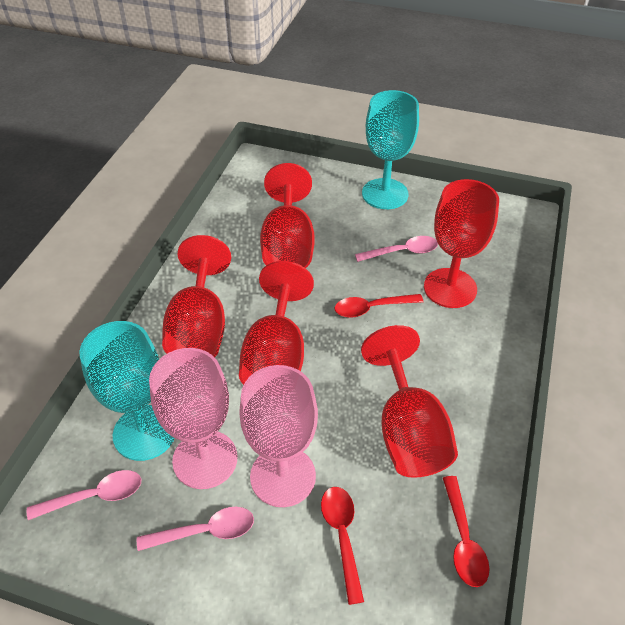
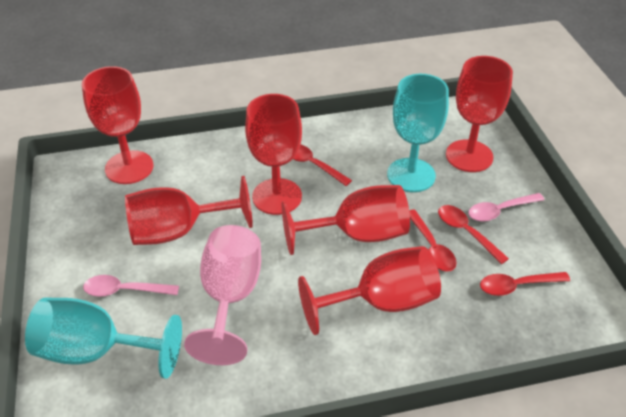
pink goblet: 2 -> 1
pink spoon: 3 -> 2
red goblet: 5 -> 6
red spoon: 3 -> 4

